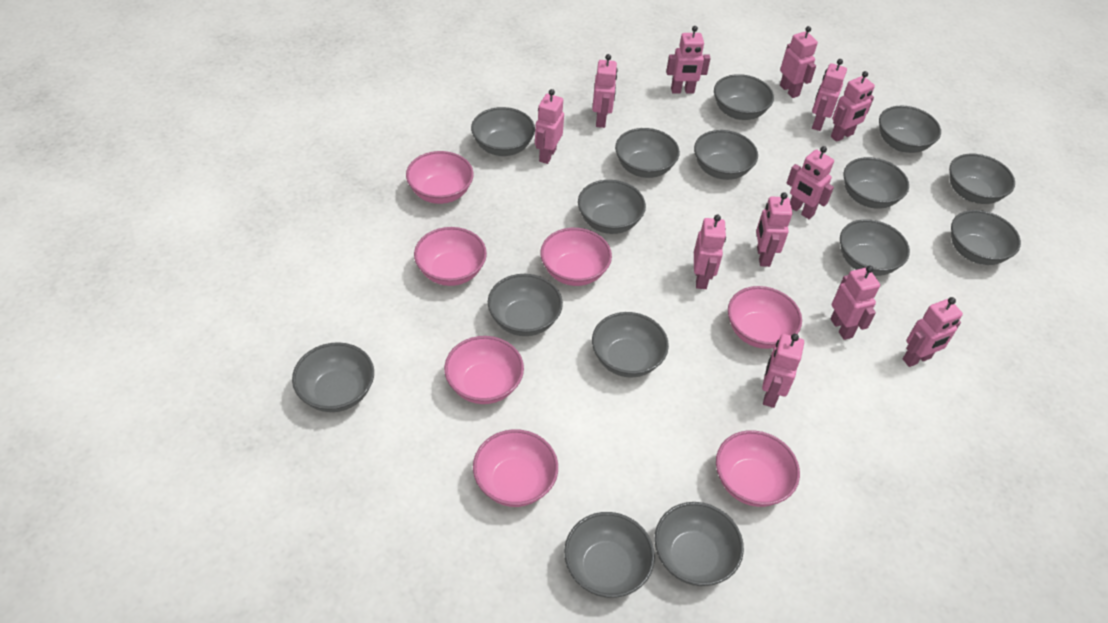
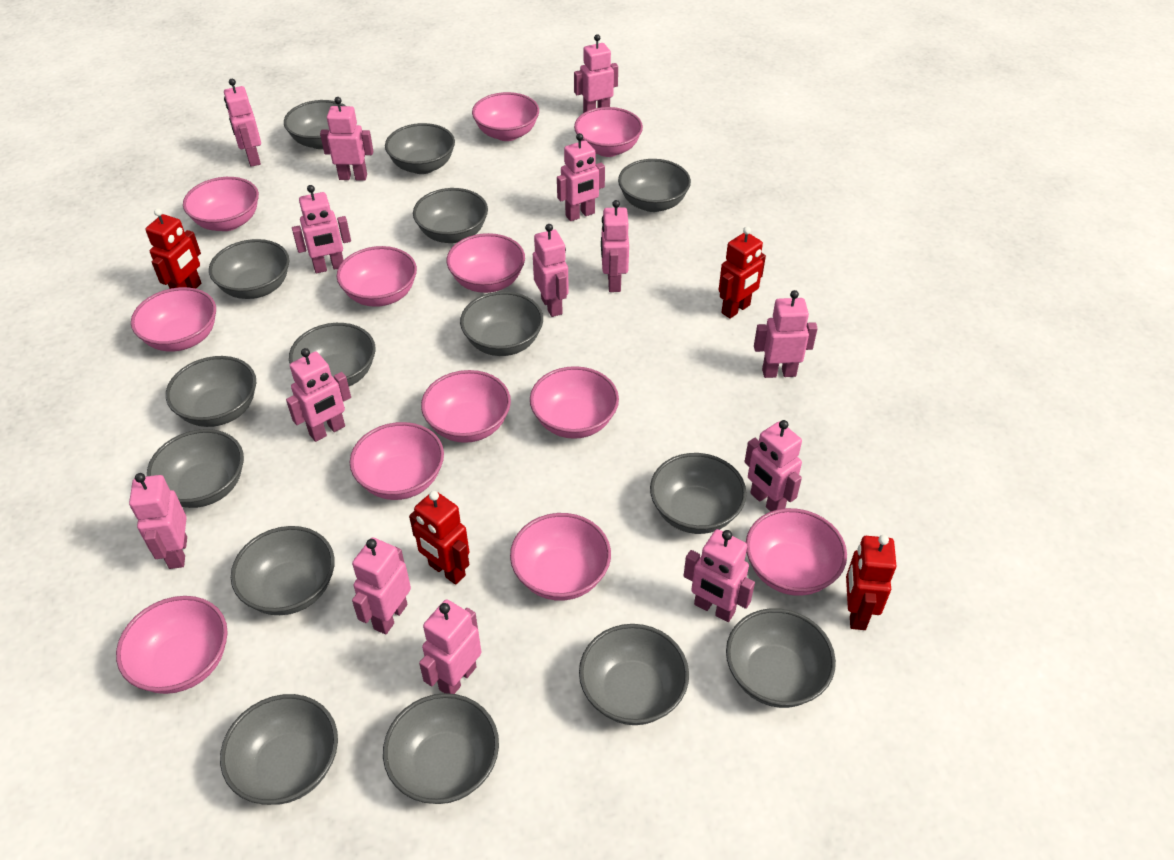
pink bowl: 7 -> 12
pink robot: 12 -> 14
red robot: 0 -> 4

